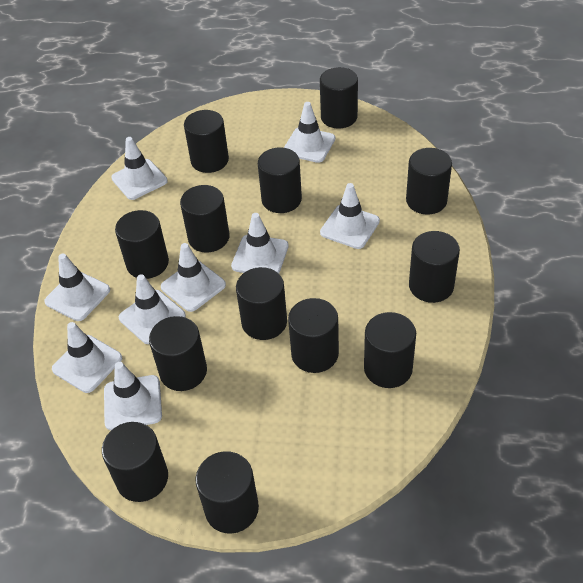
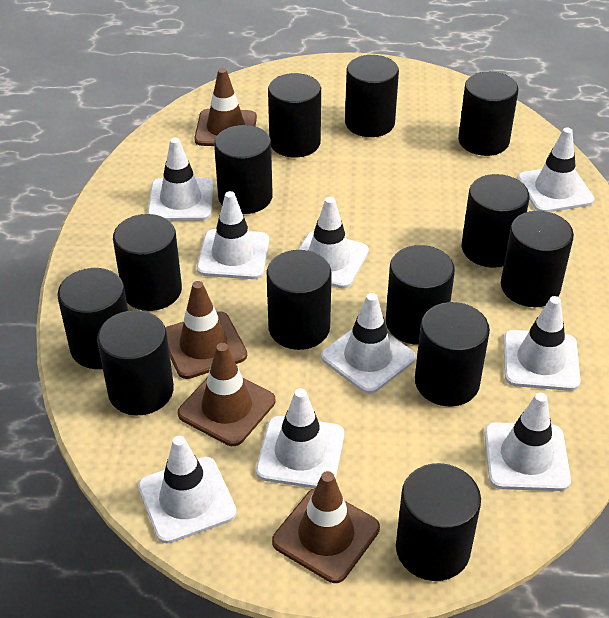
brown traffic cone: 0 -> 4

